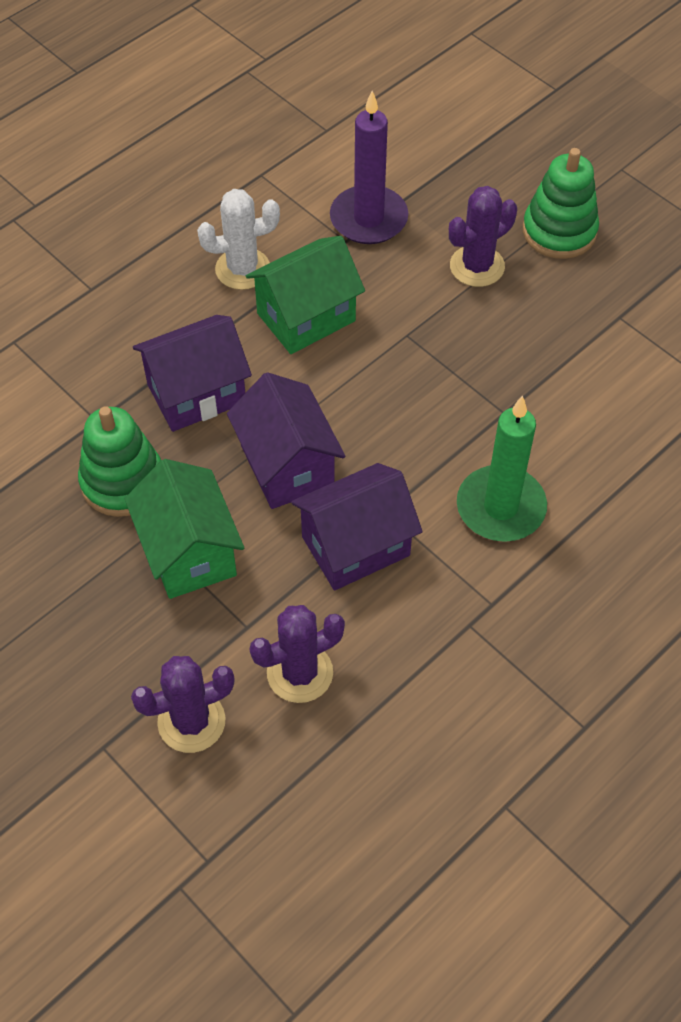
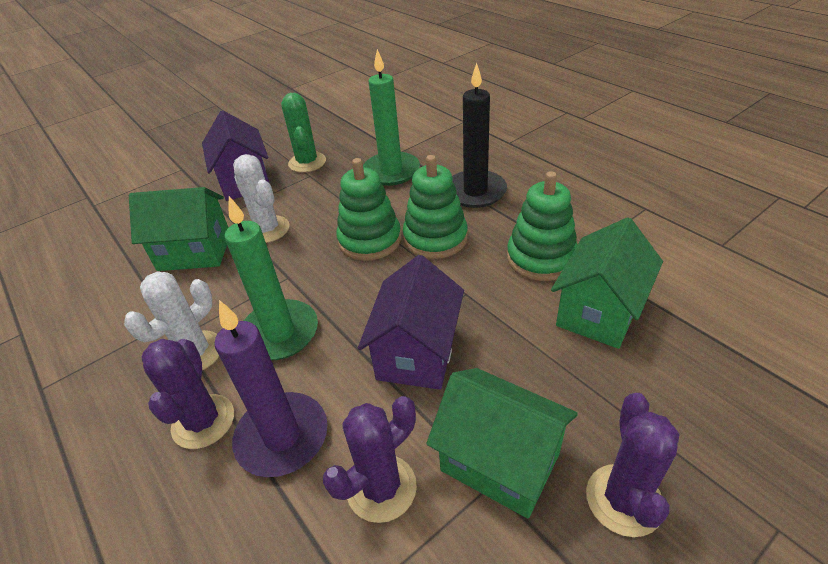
black candle: 0 -> 1
green cactus: 0 -> 1
green candle: 1 -> 2
green house: 2 -> 3
green stacking toy: 2 -> 3
purple house: 3 -> 2
white cactus: 1 -> 2

